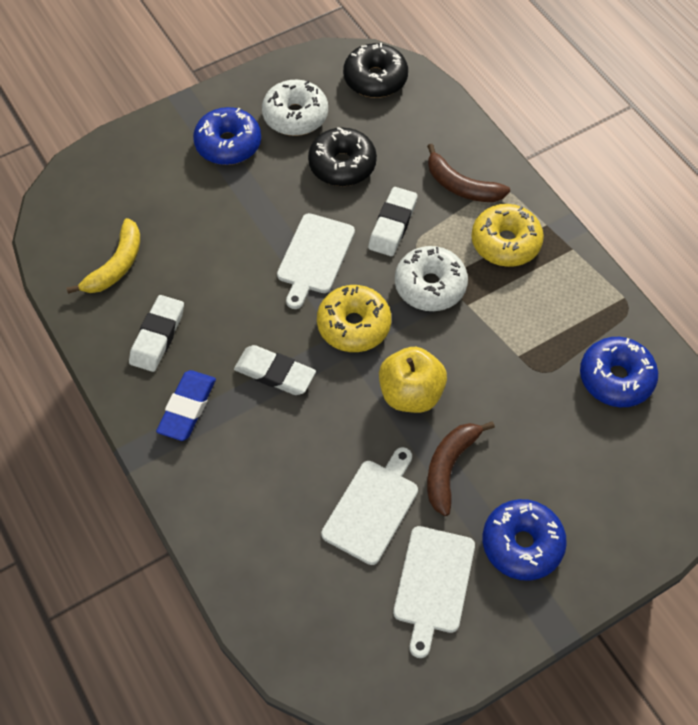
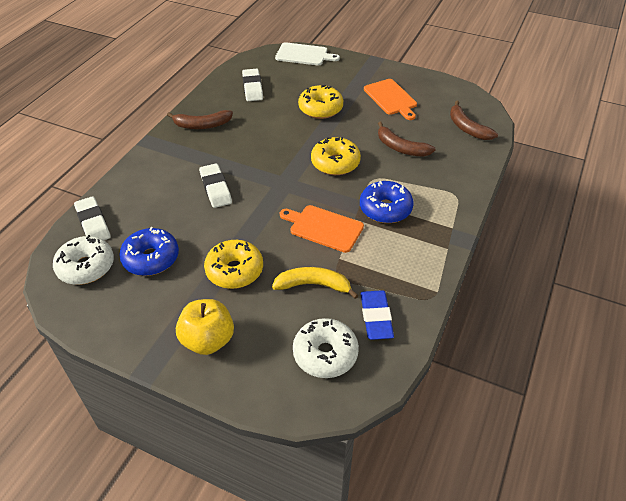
black donut: 2 -> 0
blue donut: 3 -> 2
brown banana: 2 -> 3
orange cutting board: 0 -> 2
white cutting board: 3 -> 1
yellow donut: 2 -> 3

